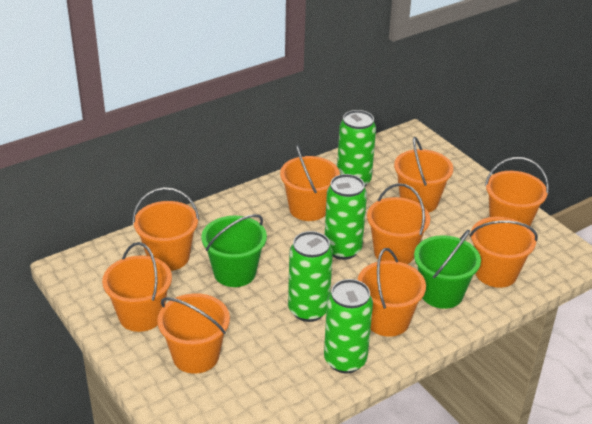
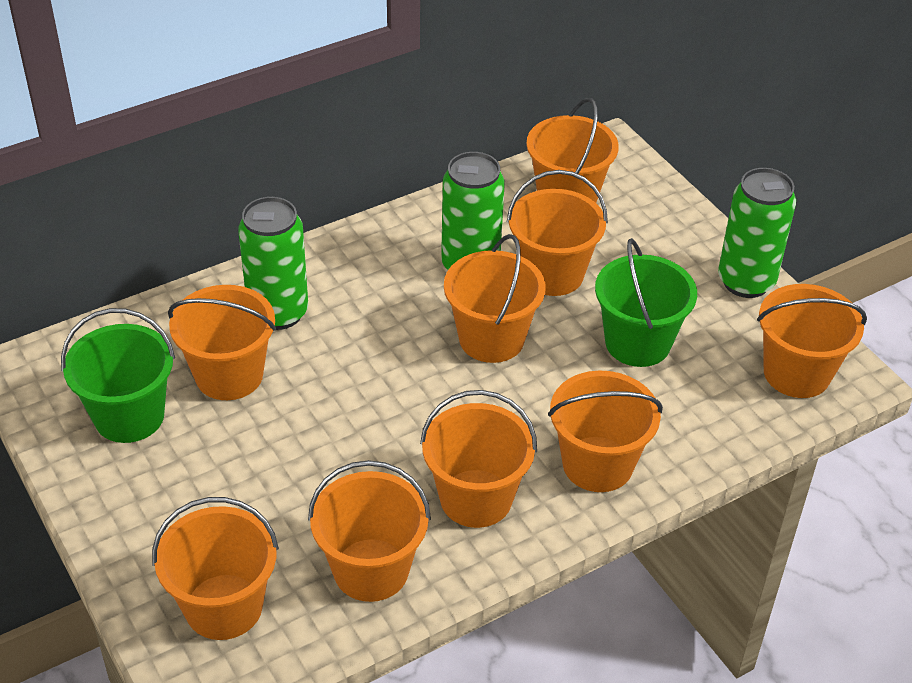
green can: 4 -> 3

